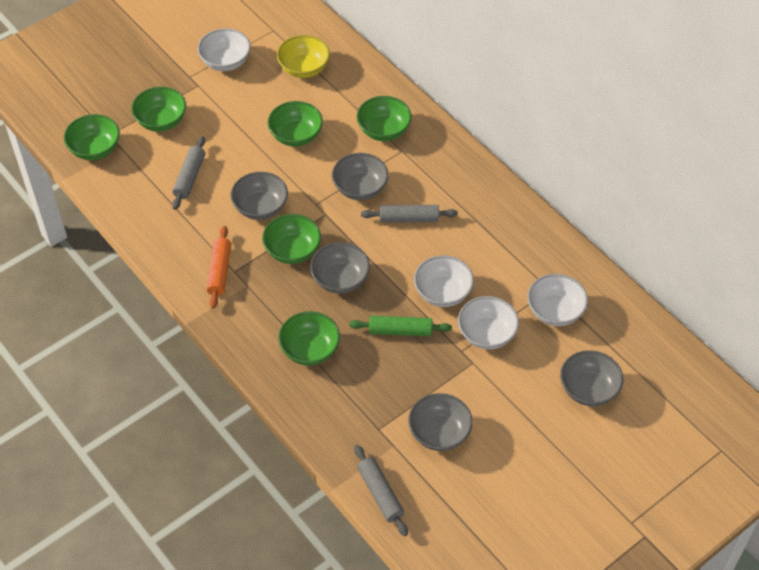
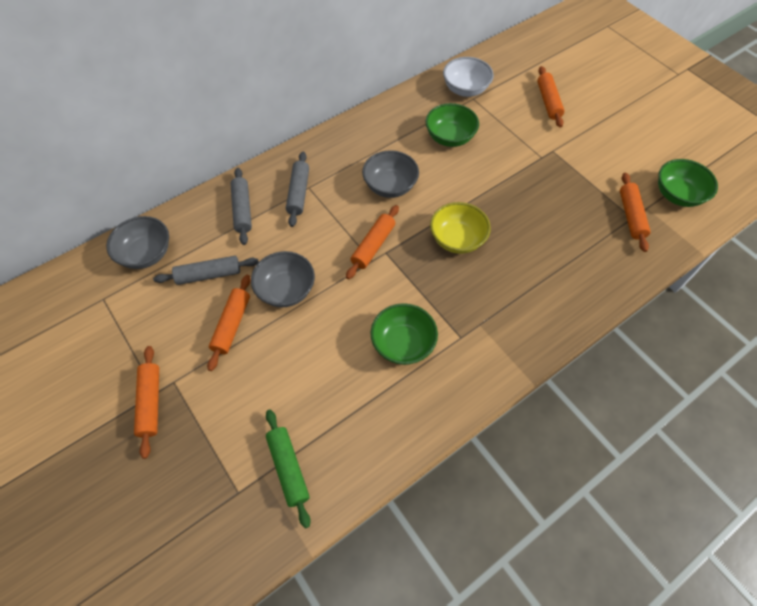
green bowl: 6 -> 3
grey bowl: 5 -> 3
orange rolling pin: 1 -> 5
white bowl: 4 -> 1

